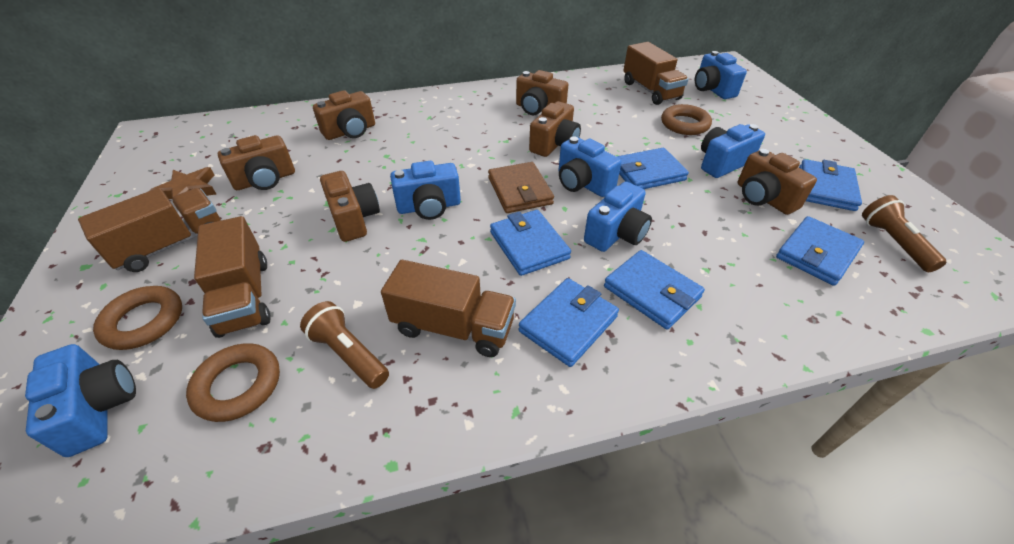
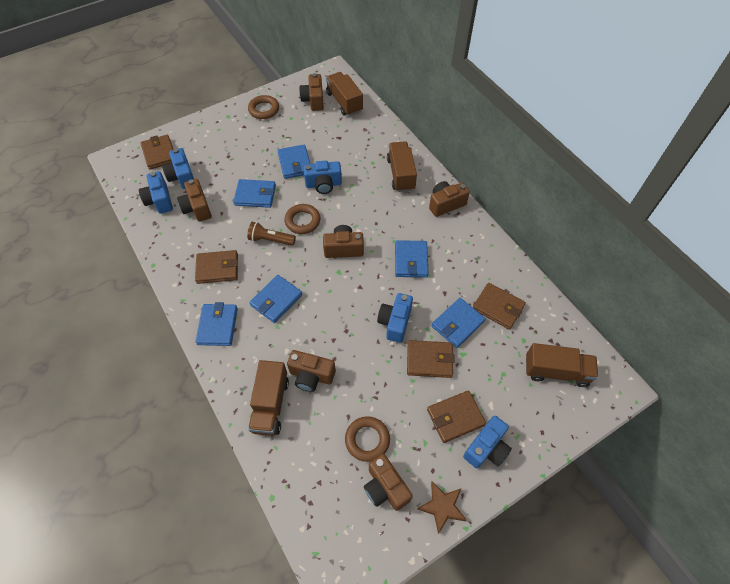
blue camera: 6 -> 5
brown flashlight: 2 -> 1
brown wallet: 1 -> 5

